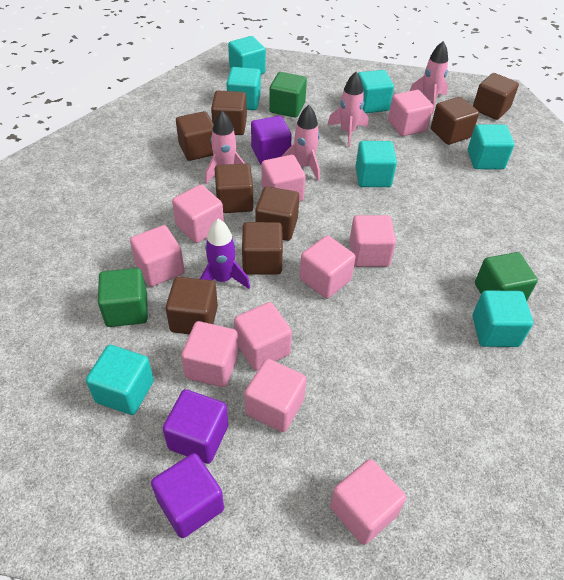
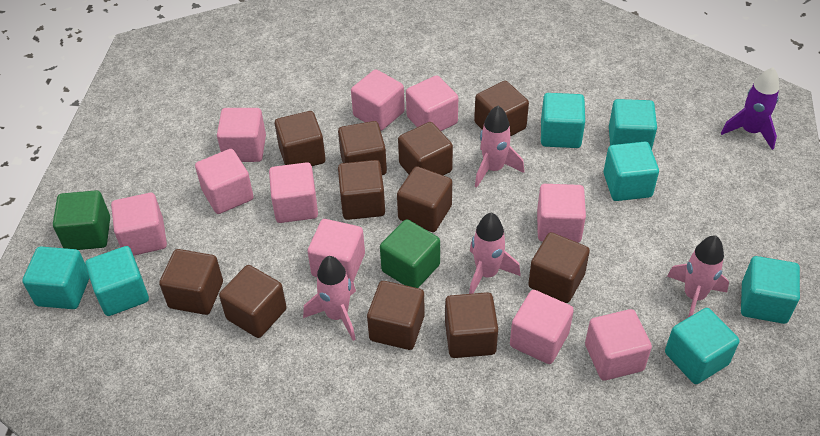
brown cube: 8 -> 11
green cube: 3 -> 2
purple cube: 3 -> 0

